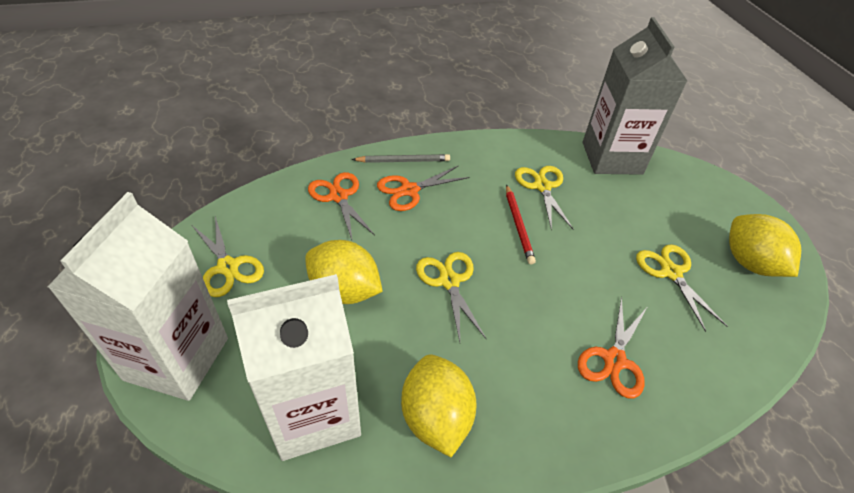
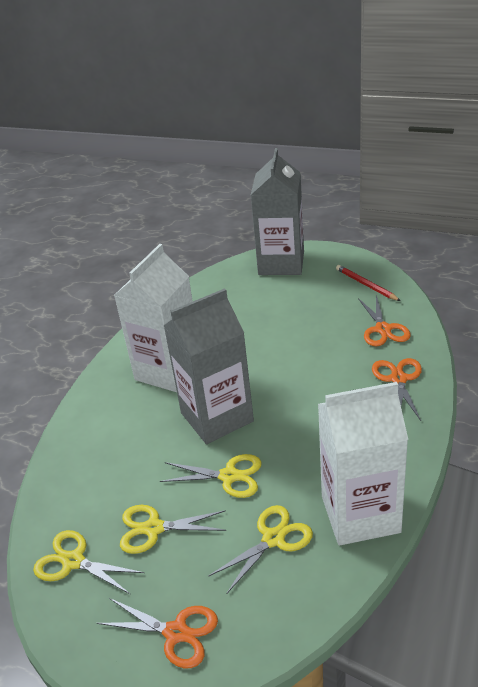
grey carton: 1 -> 2
grey pencil: 1 -> 0
yellow lemon: 3 -> 0

